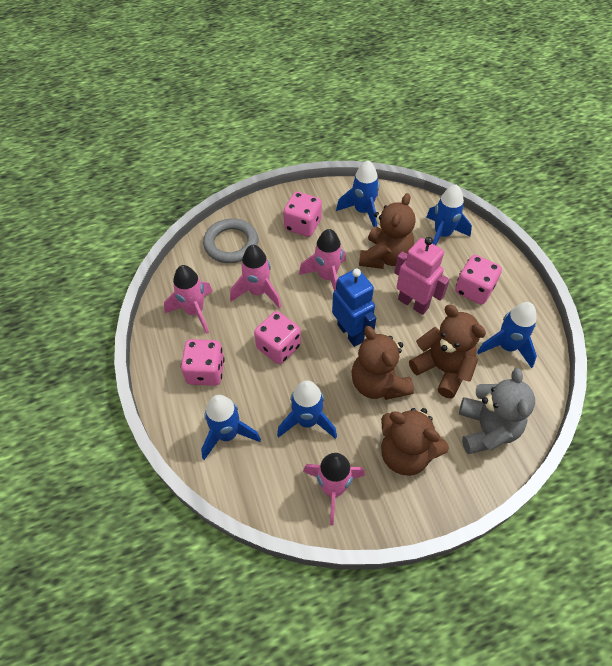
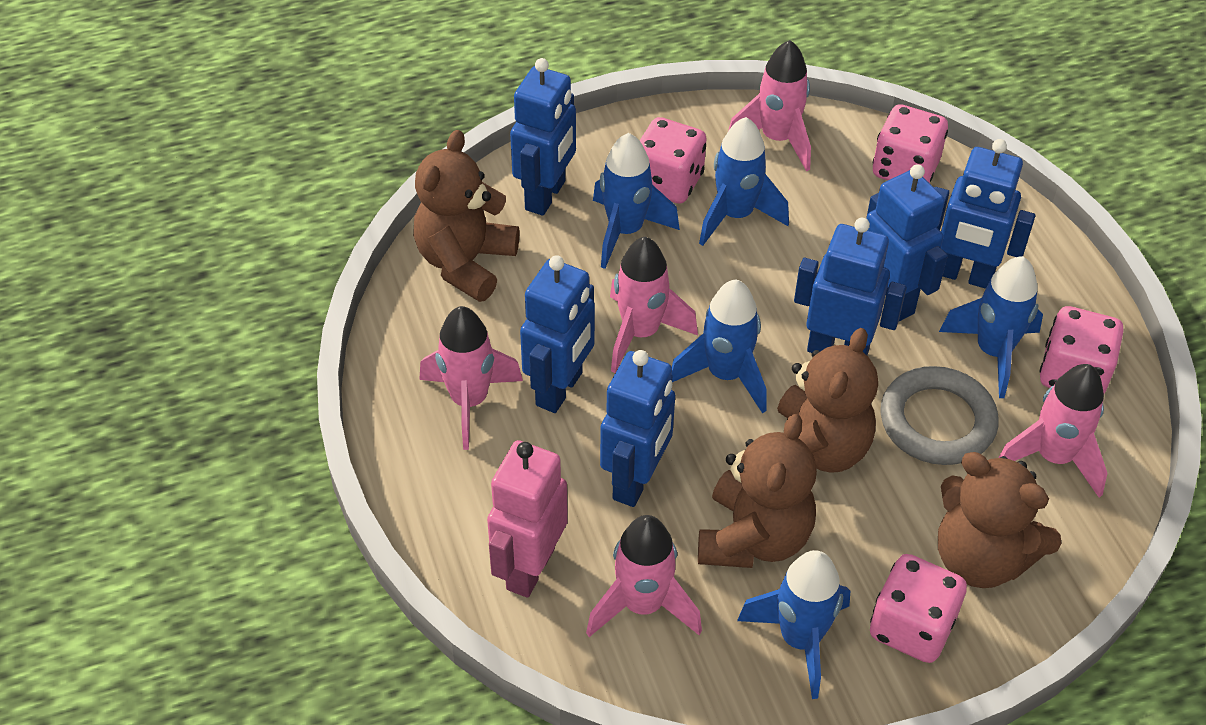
blue robot: 1 -> 6
grey teddy bear: 1 -> 0
pink rocket: 4 -> 5

